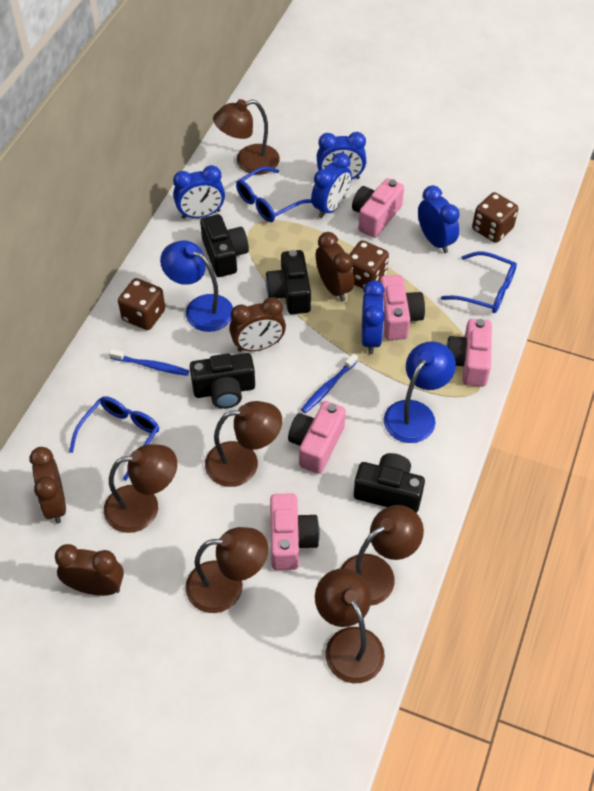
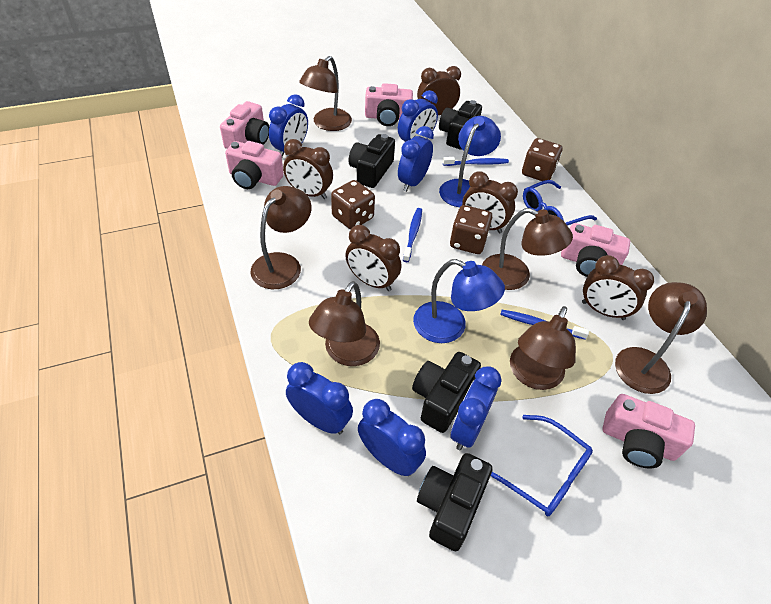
blue clock: 5 -> 6
blue glasses: 3 -> 2
blue toothbrush: 2 -> 3
brown clock: 4 -> 5

